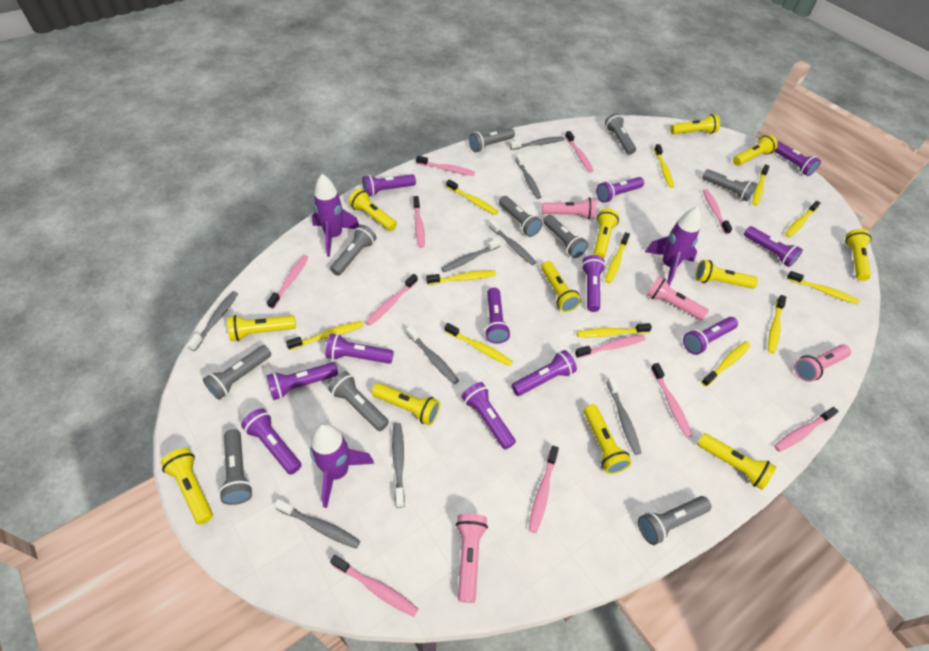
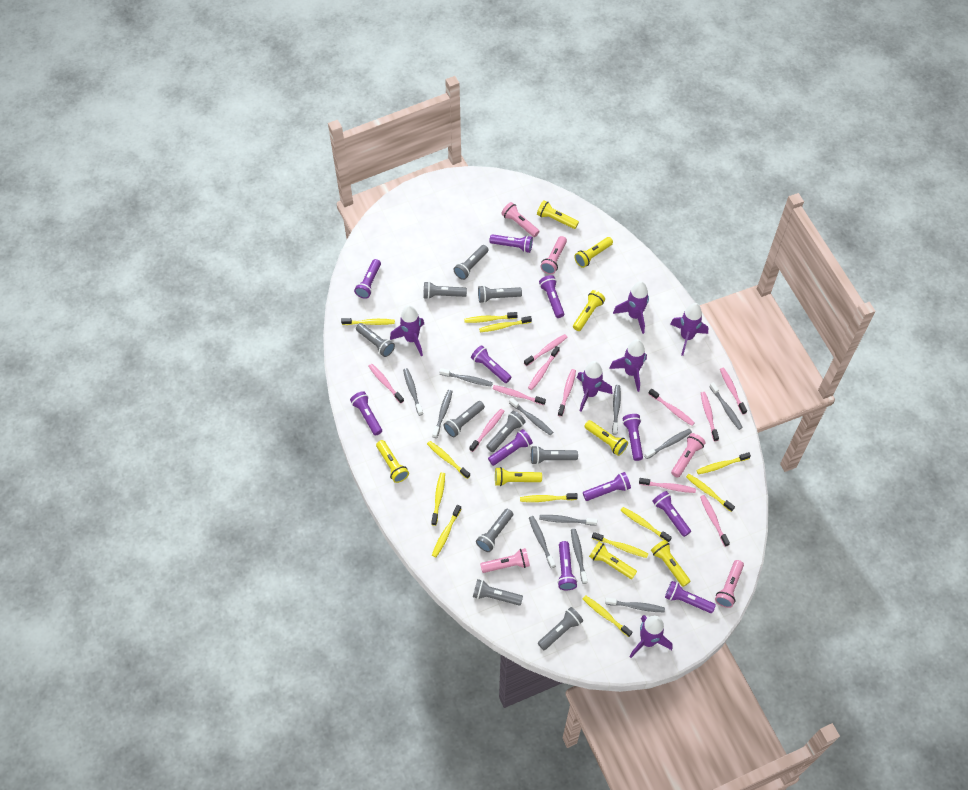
grey toothbrush: 9 -> 11
pink flashlight: 4 -> 5
purple flashlight: 12 -> 11
purple rocket: 3 -> 6
yellow flashlight: 12 -> 8

